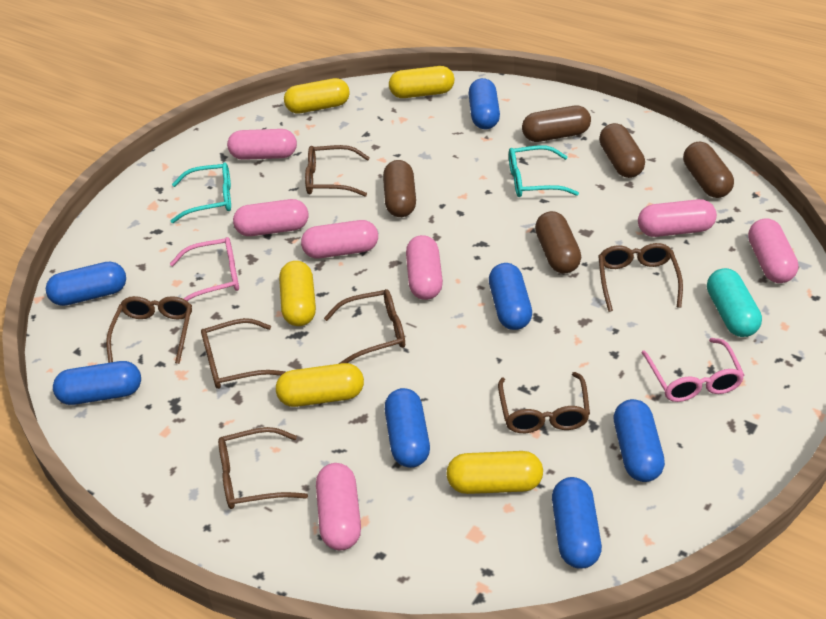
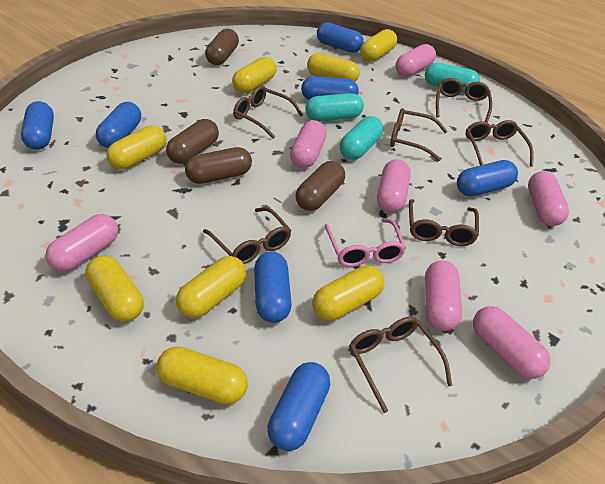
brown capsule: 5 -> 4
pink glasses: 2 -> 1
turquoise capsule: 1 -> 3
turquoise glasses: 2 -> 0
yellow capsule: 5 -> 8

